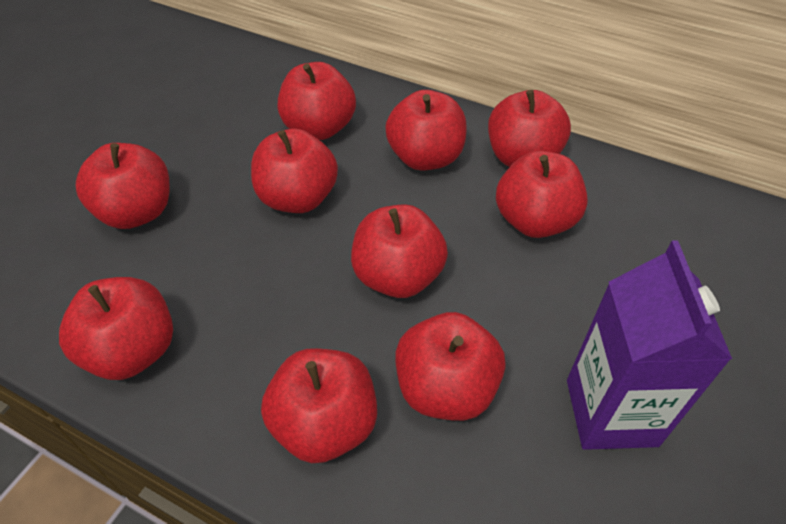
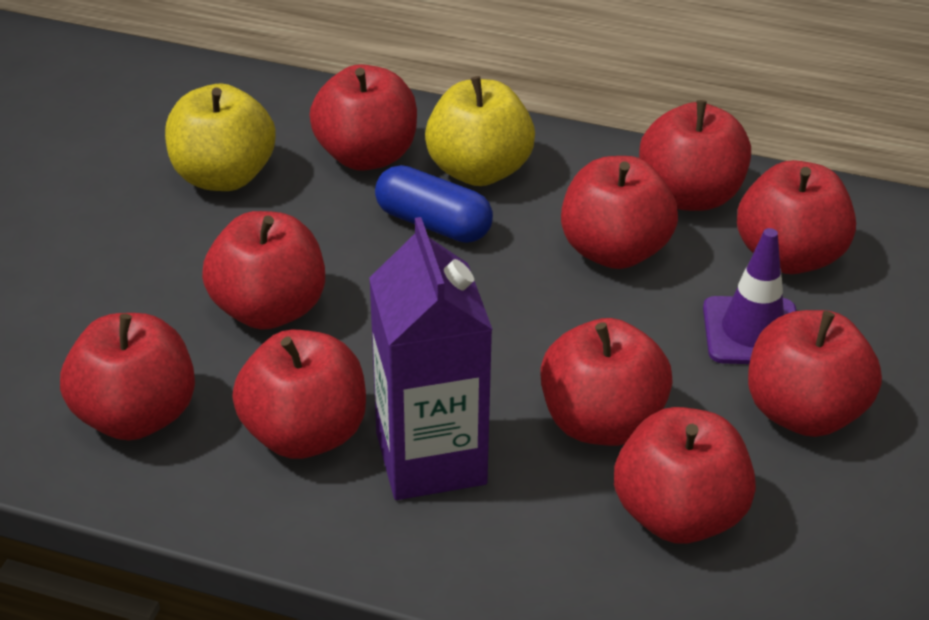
blue capsule: 0 -> 1
purple traffic cone: 0 -> 1
yellow apple: 0 -> 2

